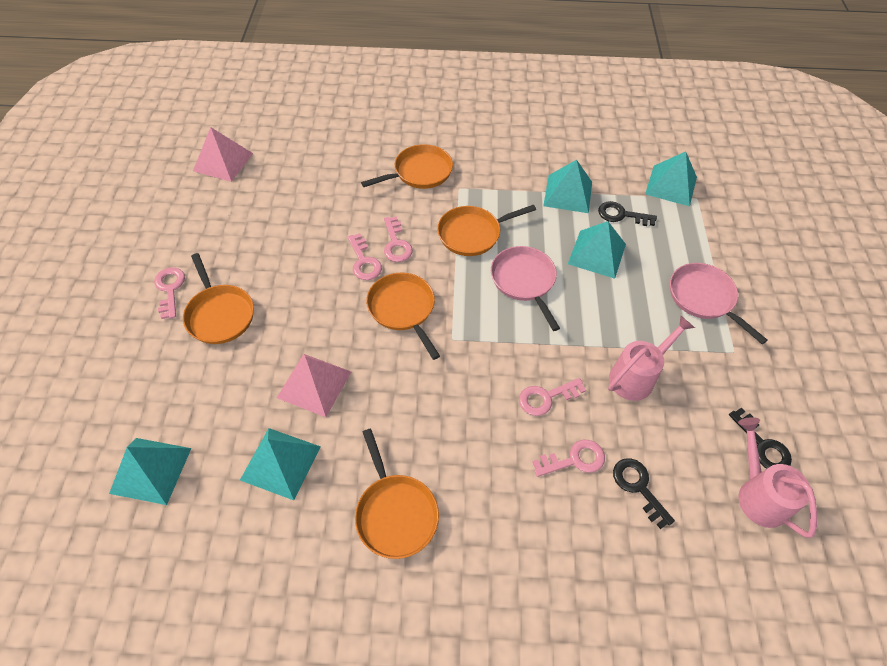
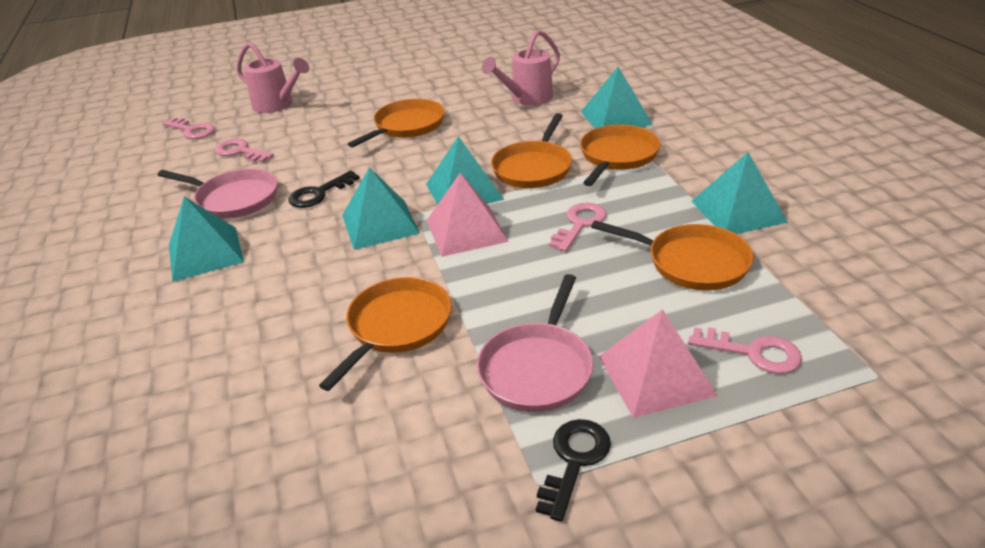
black key: 3 -> 2
pink key: 5 -> 4

